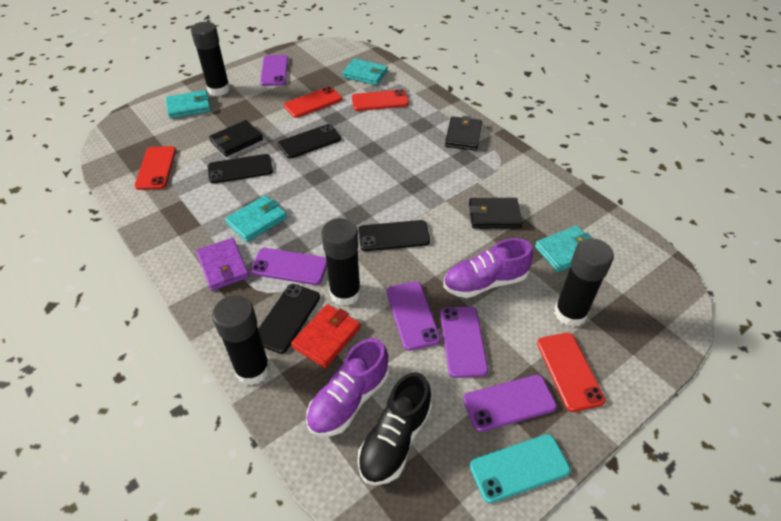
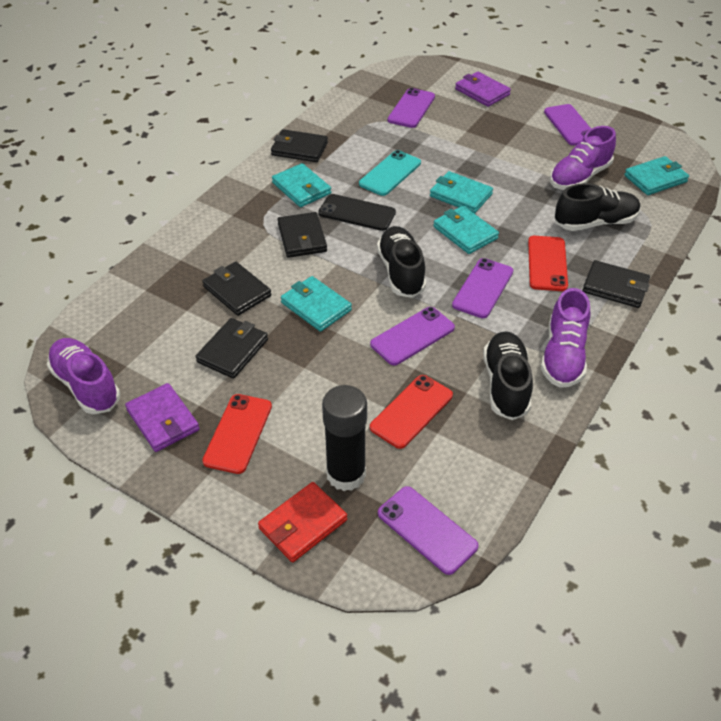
black glue stick: 4 -> 1
black phone: 4 -> 1
black shoe: 1 -> 3
black wallet: 3 -> 5
purple shoe: 2 -> 3
purple wallet: 1 -> 2
red phone: 4 -> 3
turquoise wallet: 4 -> 5

